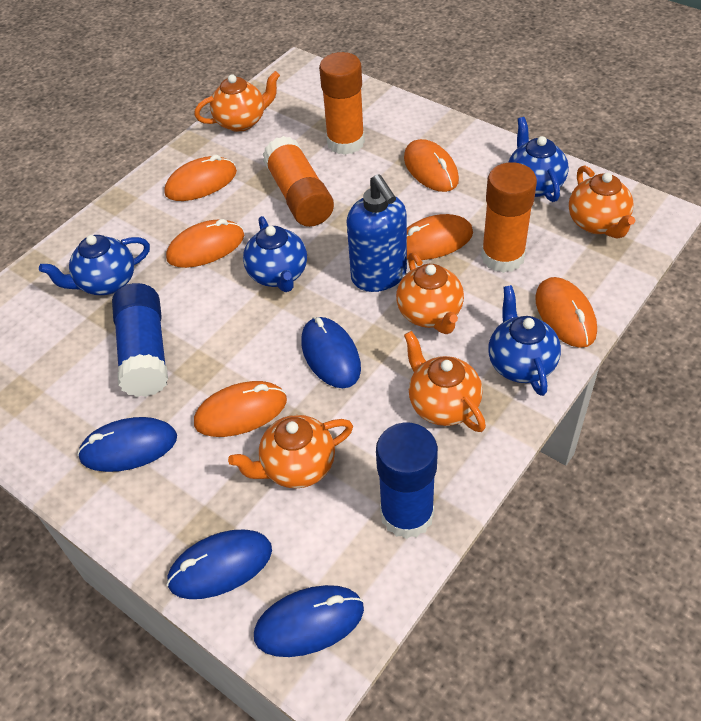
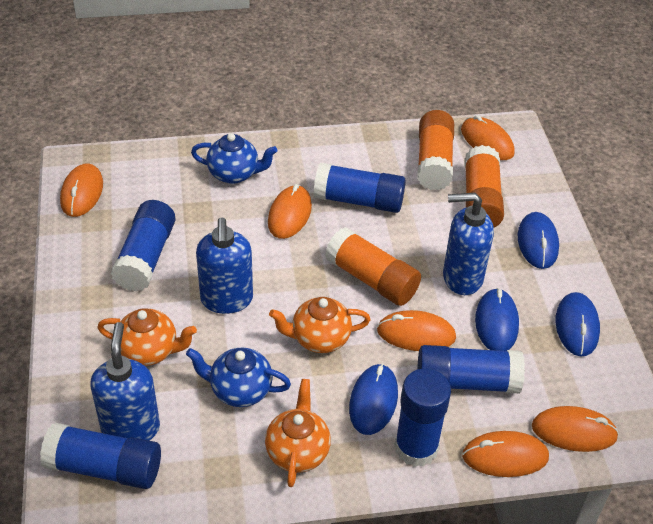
blue glue stick: 2 -> 5
blue soap dispenser: 1 -> 3
blue teapot: 4 -> 2
orange teapot: 5 -> 3

